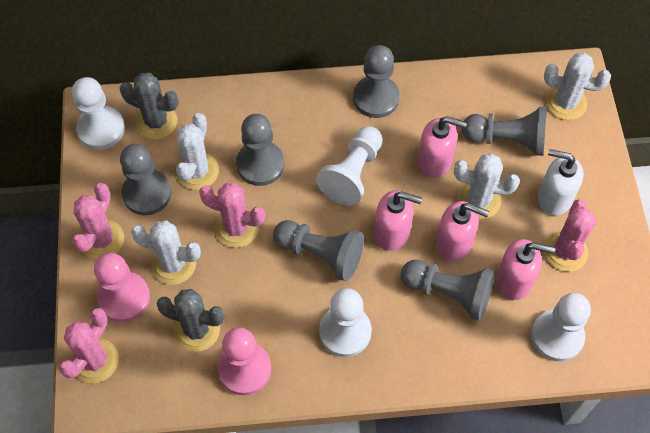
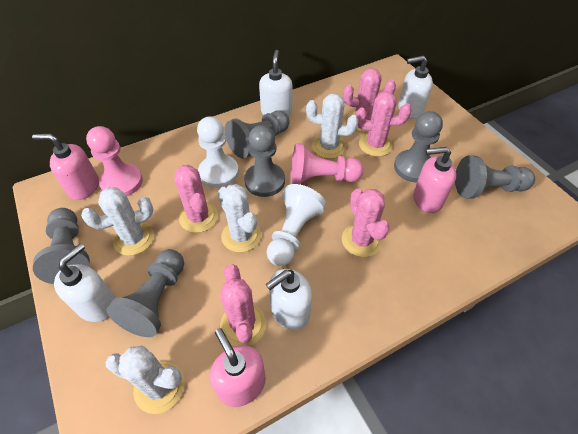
grey cactus: 2 -> 0
pink cactus: 4 -> 5
pink soap dispenser: 4 -> 3
white pawn: 4 -> 2
white soap dispenser: 1 -> 4

